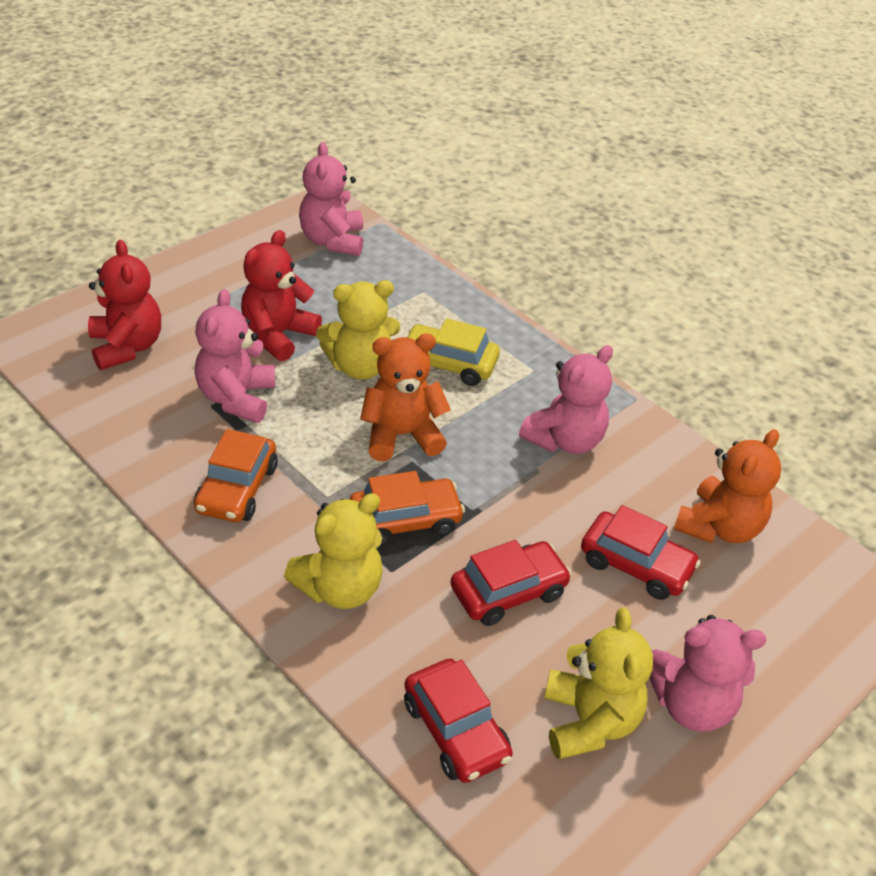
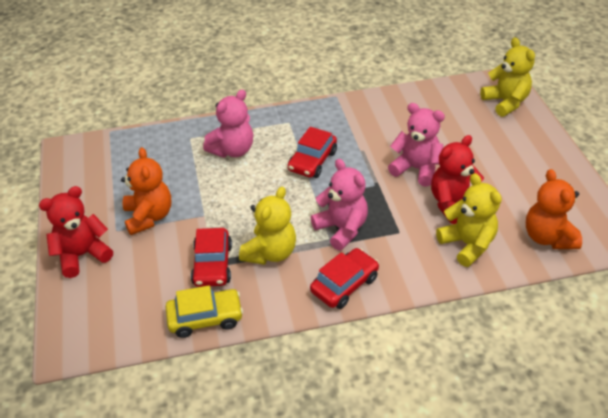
orange car: 2 -> 0
pink teddy bear: 4 -> 3

